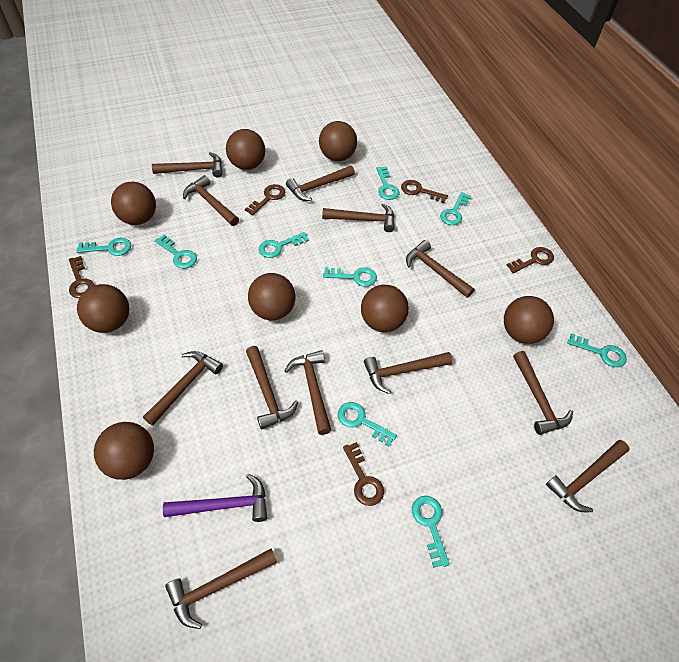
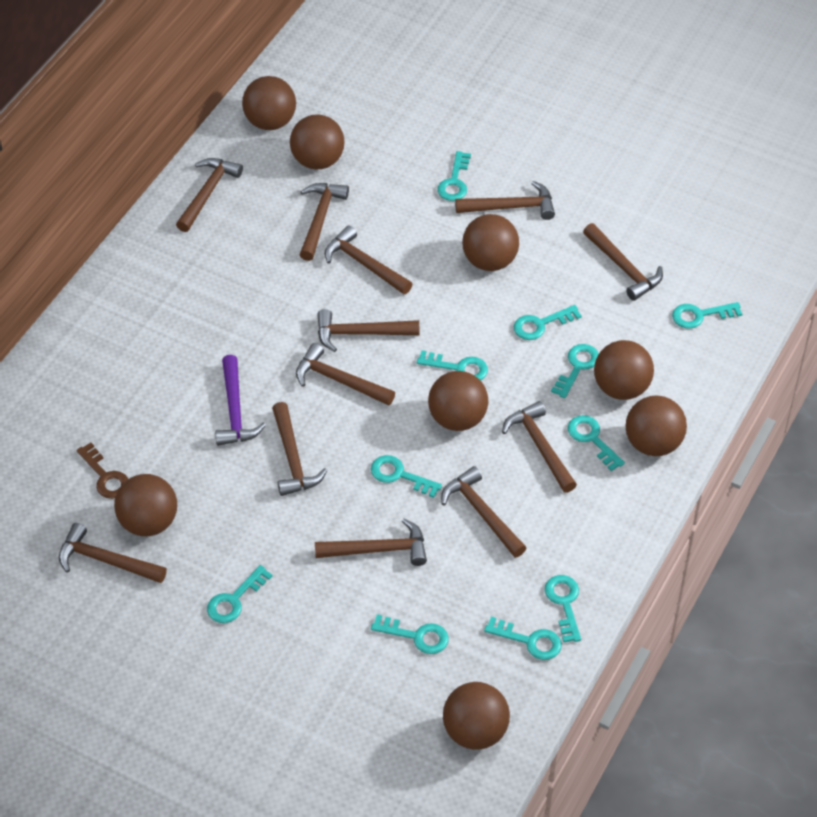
brown key: 5 -> 1
turquoise key: 9 -> 11

